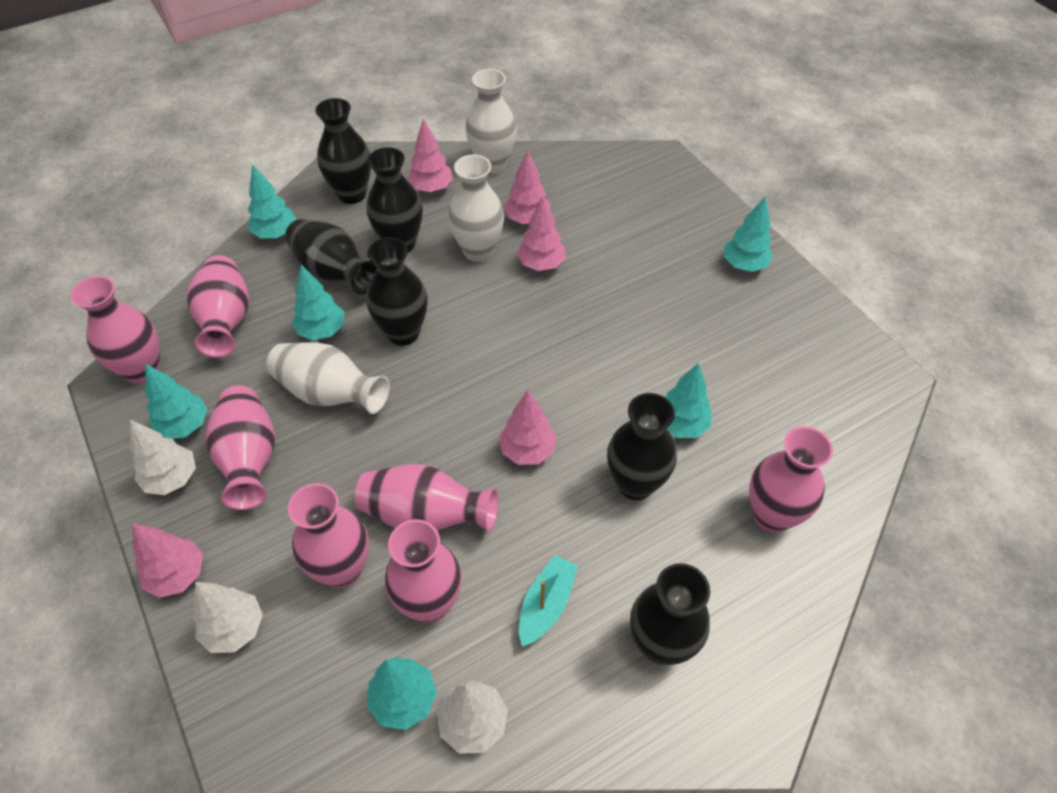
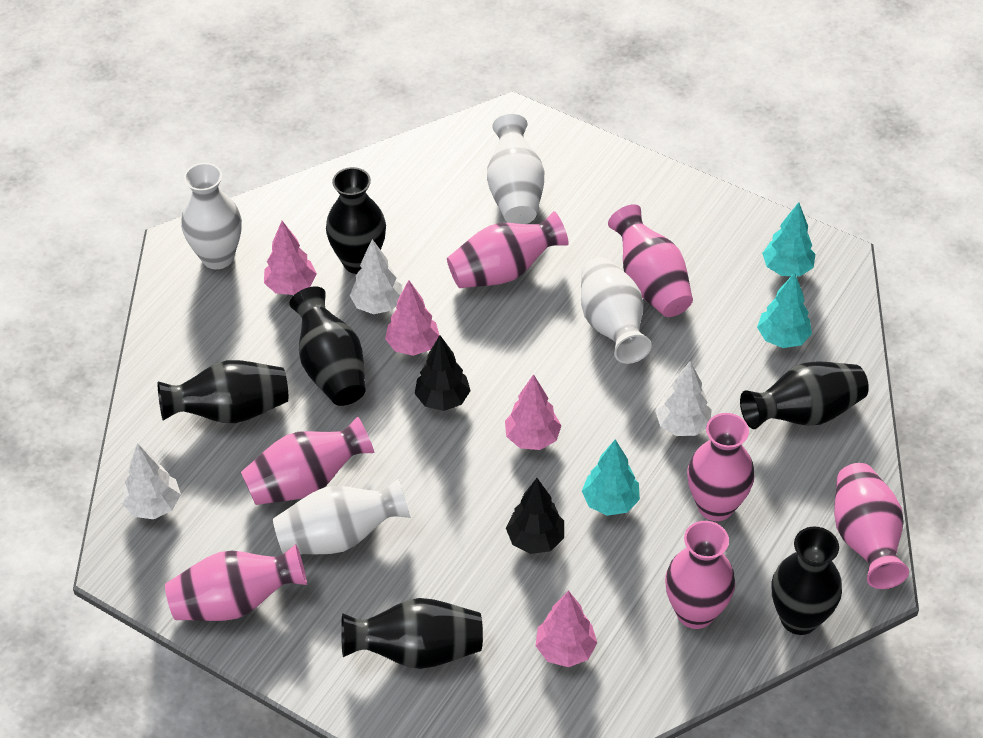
black tree: 0 -> 2
pink tree: 5 -> 4
turquoise boat: 1 -> 0
turquoise tree: 6 -> 3
white vase: 3 -> 4

